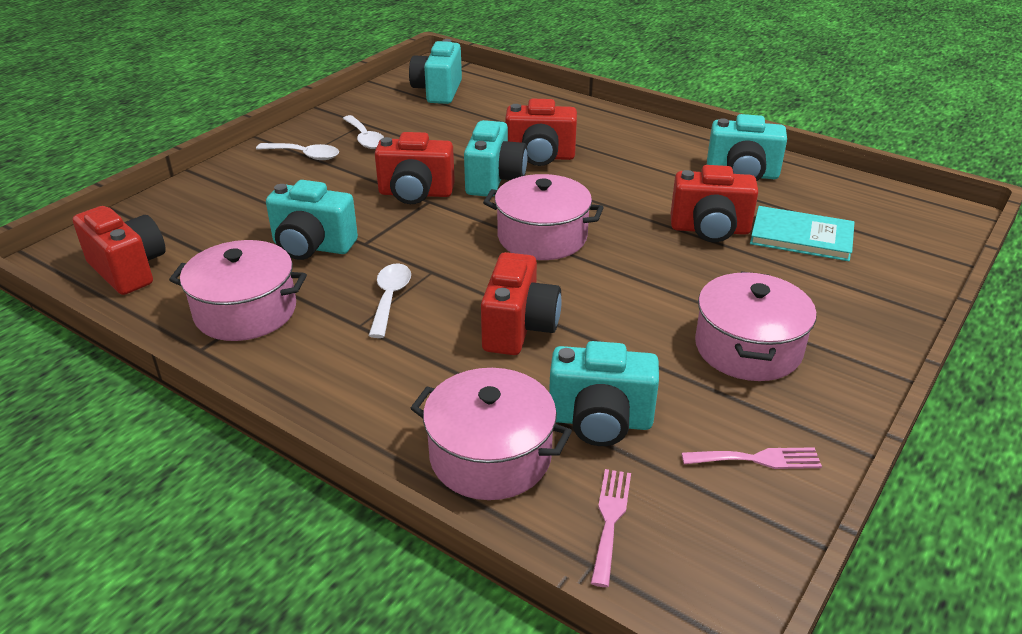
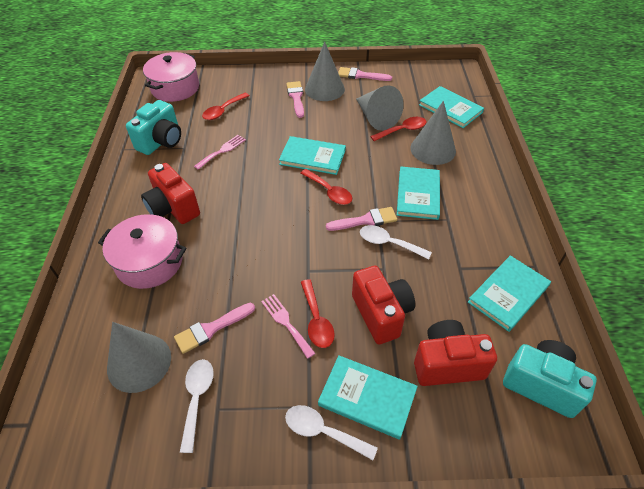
grey cone: 0 -> 4
pink brush: 0 -> 4
pink pot: 4 -> 2
red camera: 5 -> 3
red spoon: 0 -> 4
turquoise book: 1 -> 5
turquoise camera: 5 -> 2

